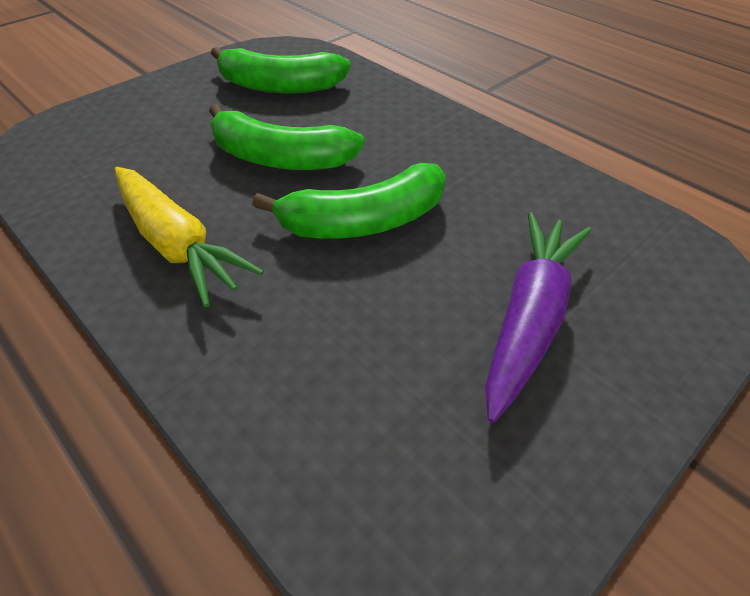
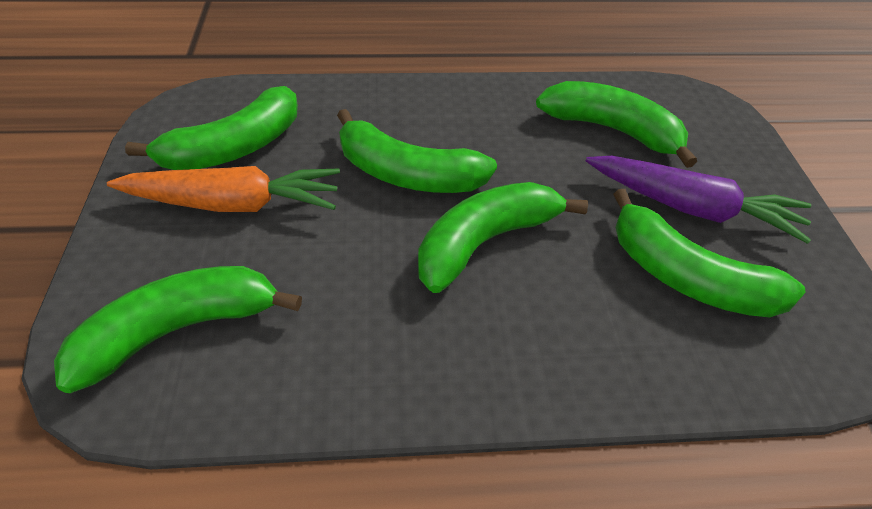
green banana: 3 -> 6
orange carrot: 0 -> 1
yellow carrot: 1 -> 0

